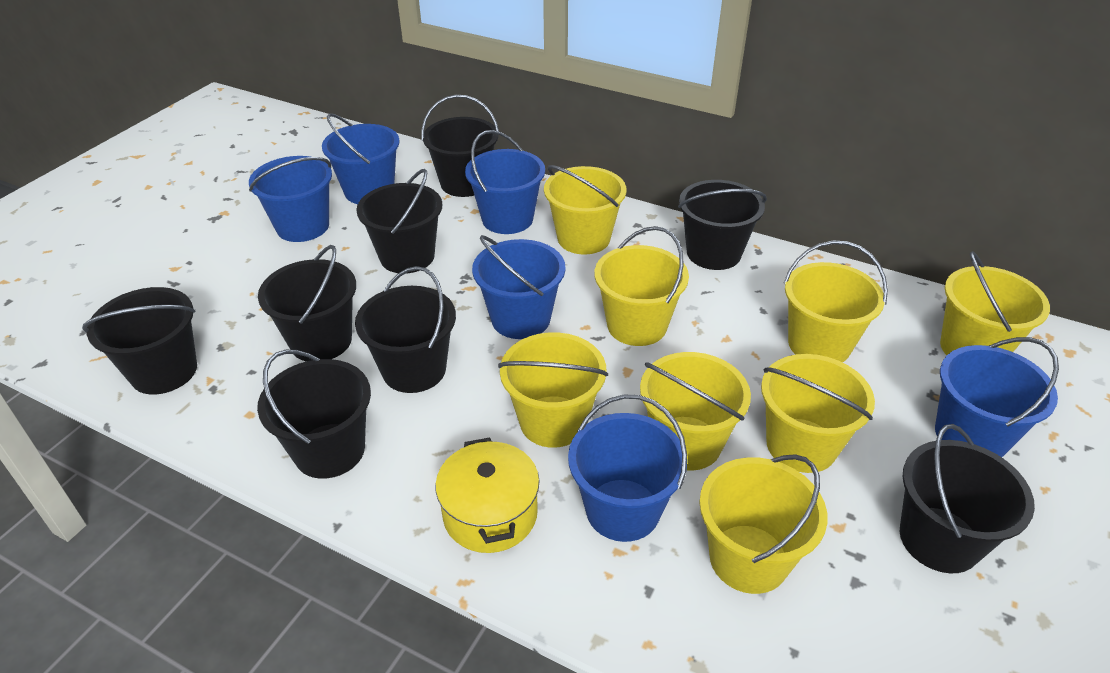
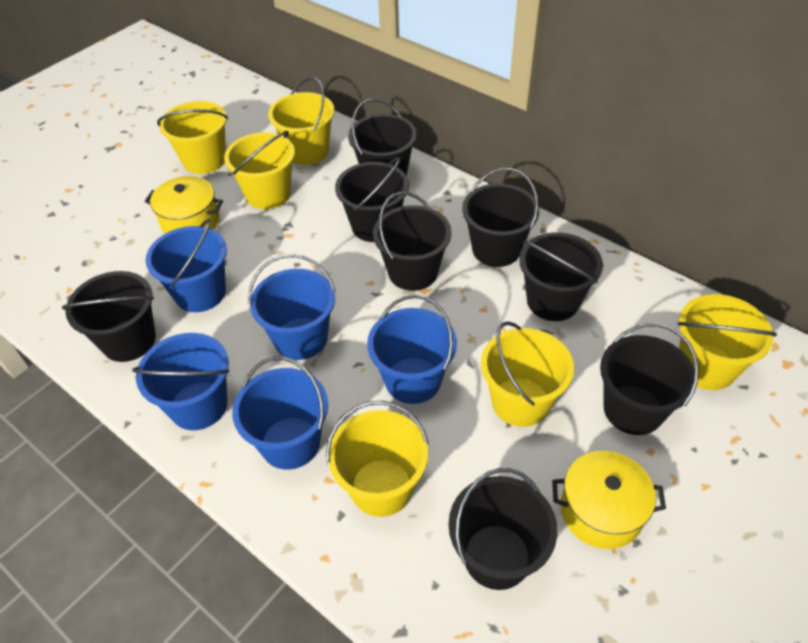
blue bucket: 6 -> 5
yellow bucket: 8 -> 6
yellow pot: 1 -> 2

